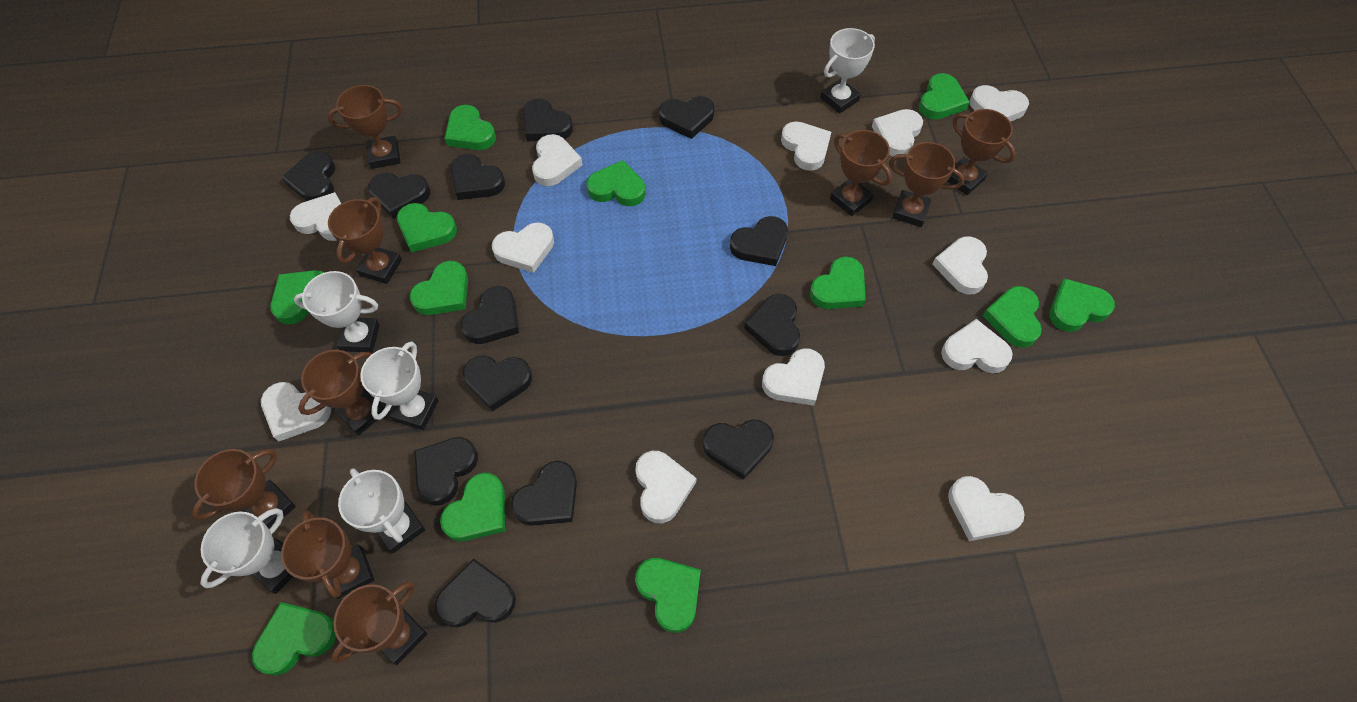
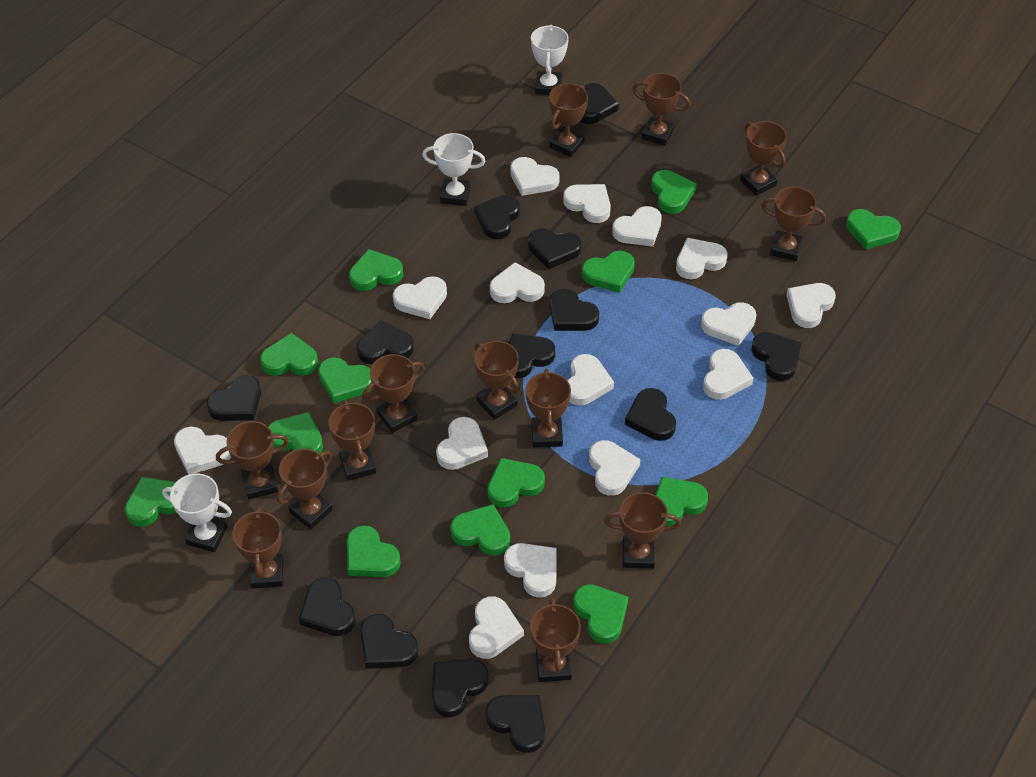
brown trophy: 9 -> 13
green heart: 12 -> 13
white heart: 12 -> 15
white trophy: 5 -> 3

